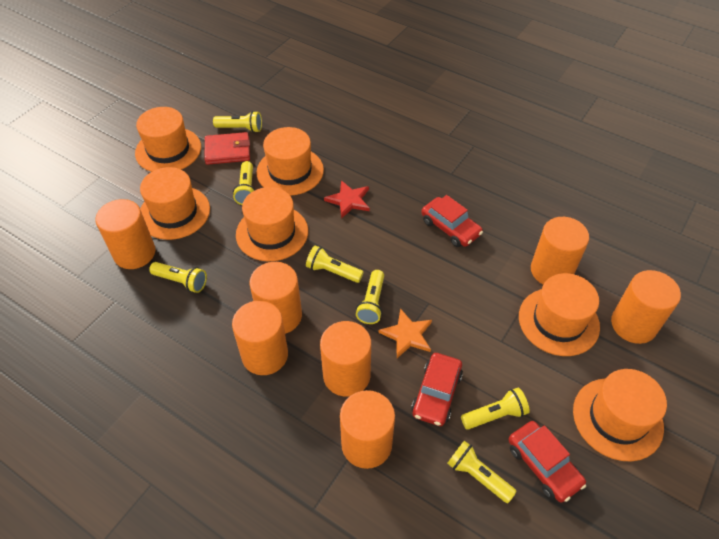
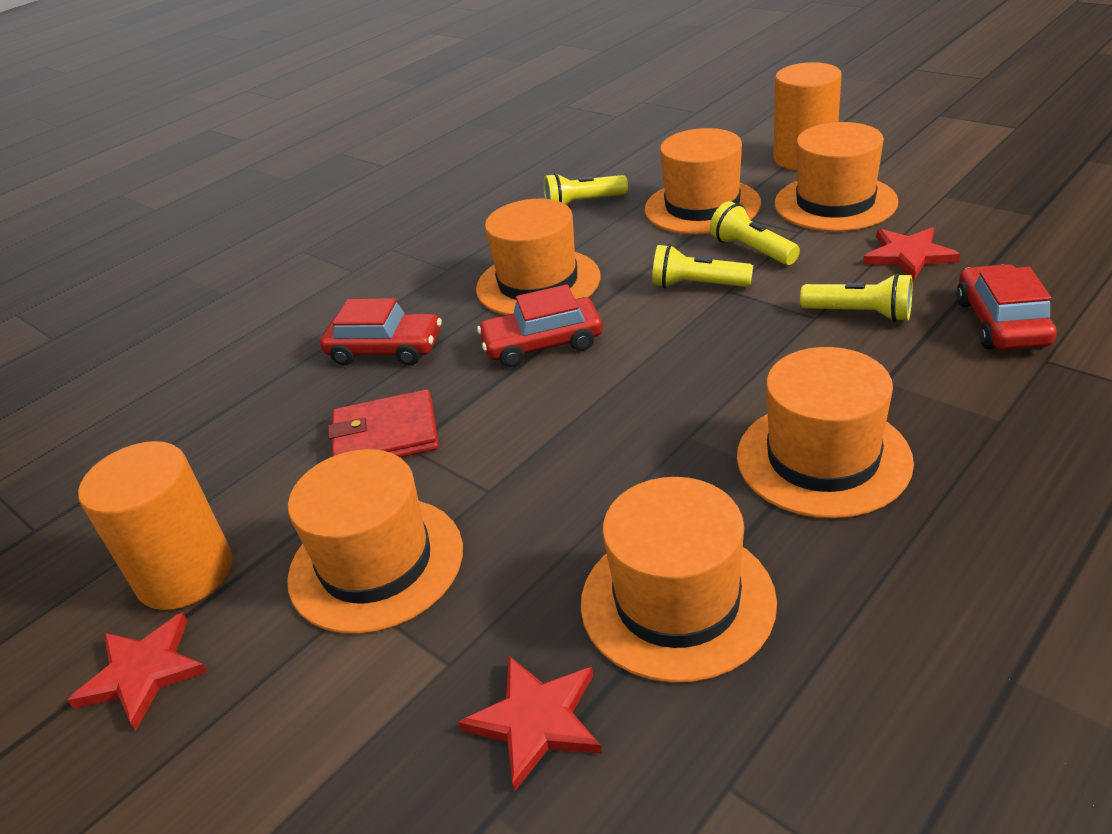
orange cylinder: 7 -> 2
orange star: 1 -> 0
red star: 1 -> 3
yellow flashlight: 7 -> 4

